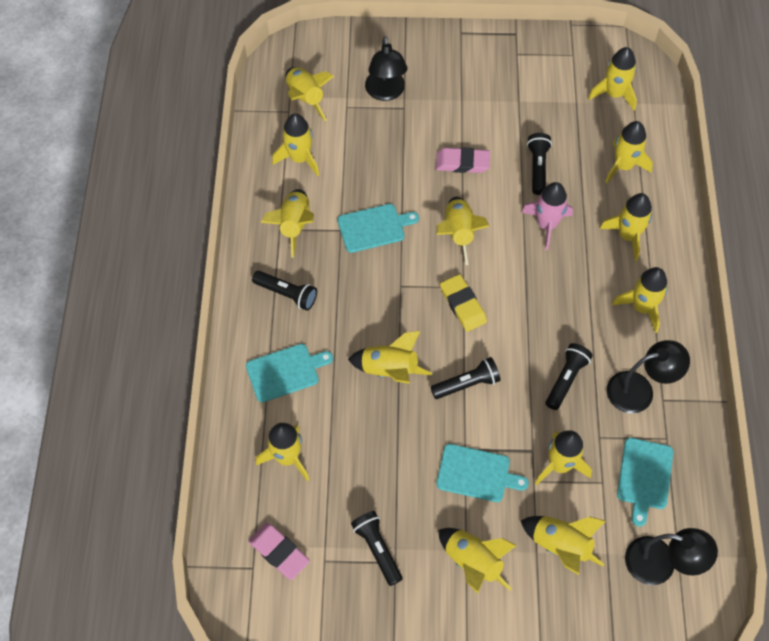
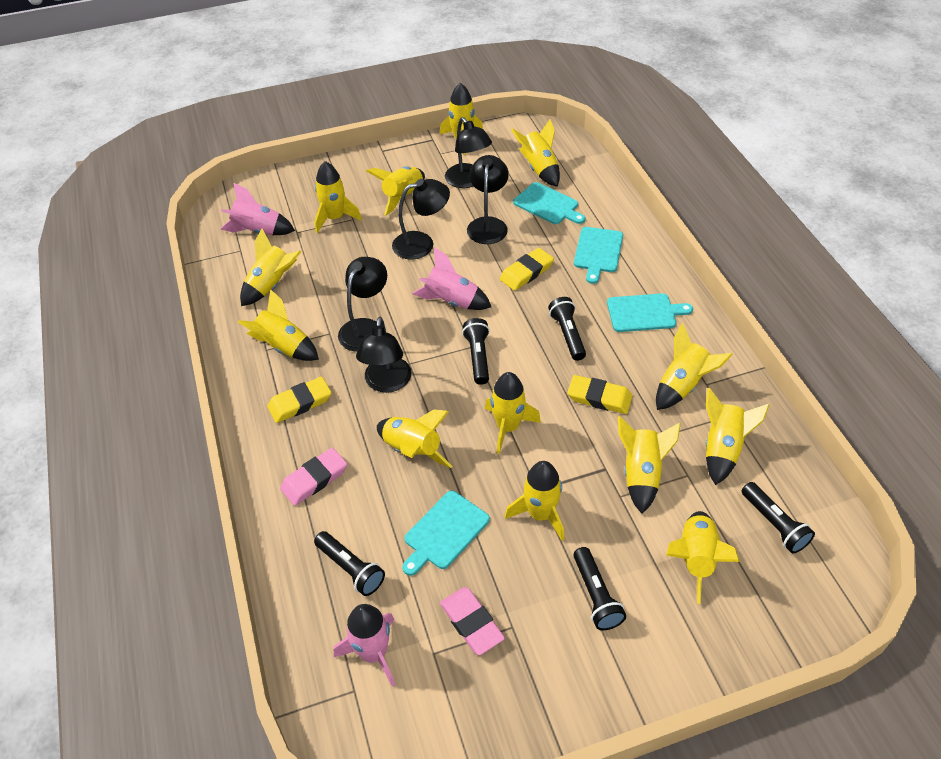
black lamp: 3 -> 5
pink rocket: 1 -> 3
yellow eraser: 1 -> 3

